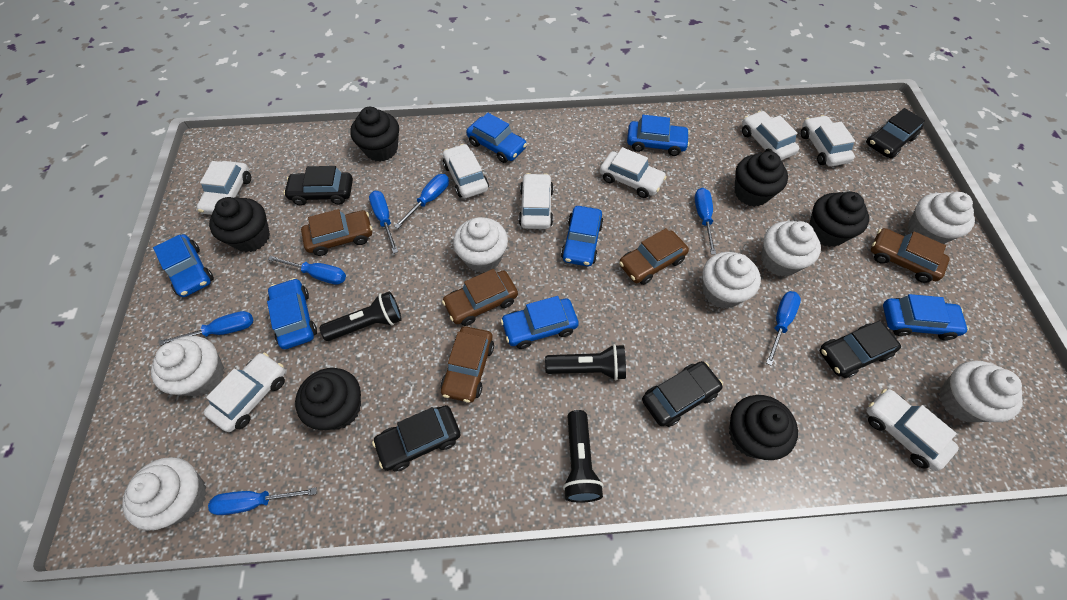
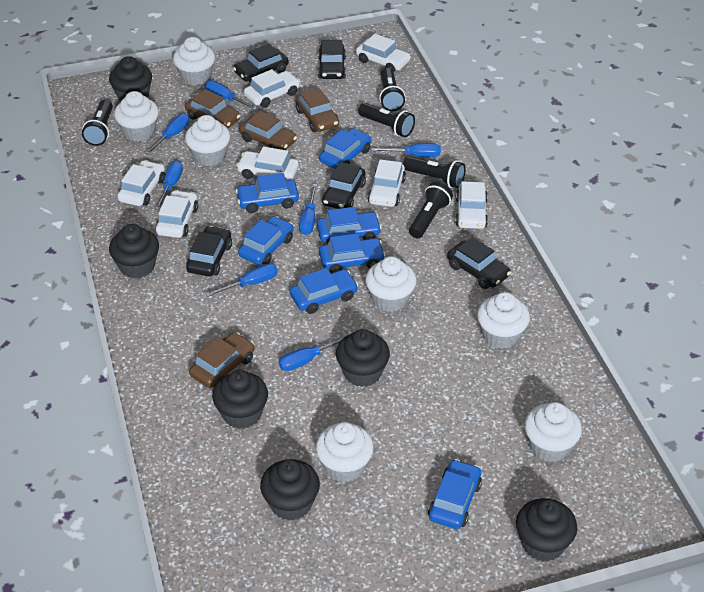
black flashlight: 3 -> 5
brown car: 5 -> 4
white car: 8 -> 7

